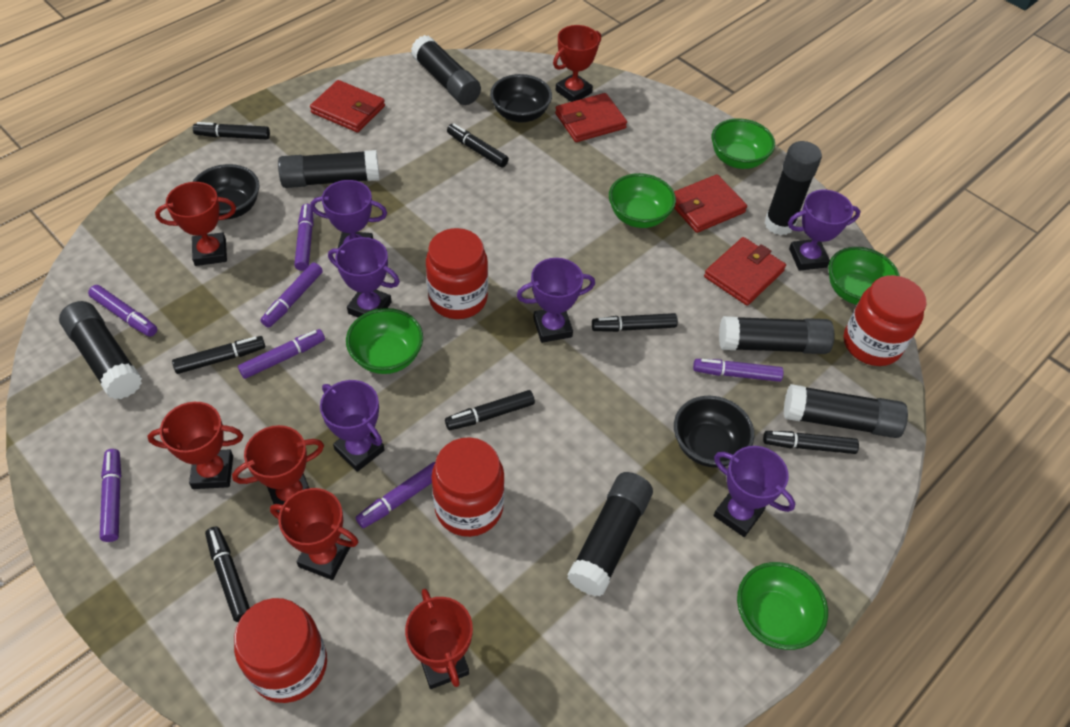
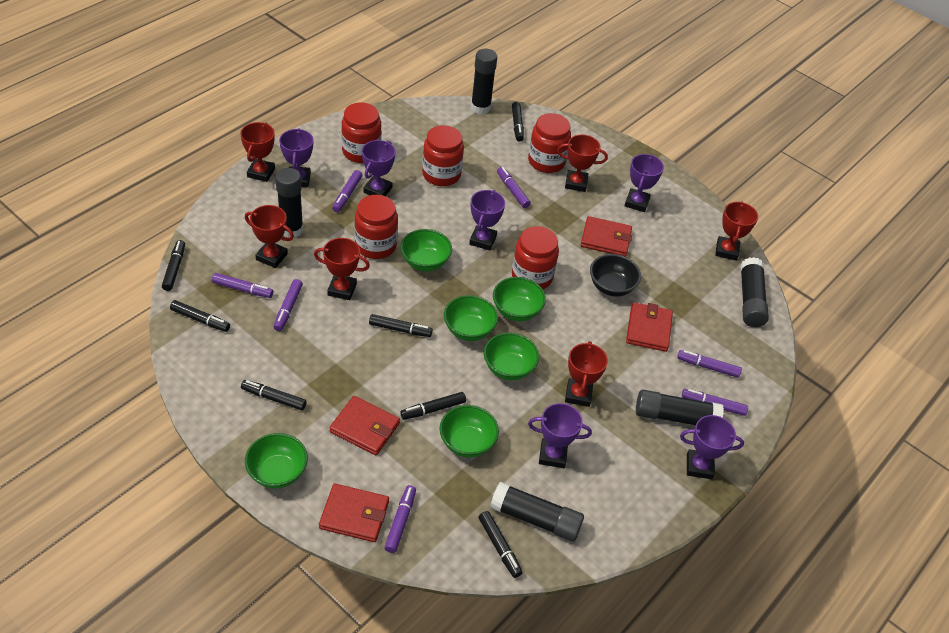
black bowl: 3 -> 1
black glue stick: 7 -> 5
green bowl: 5 -> 6
red jar: 4 -> 5

